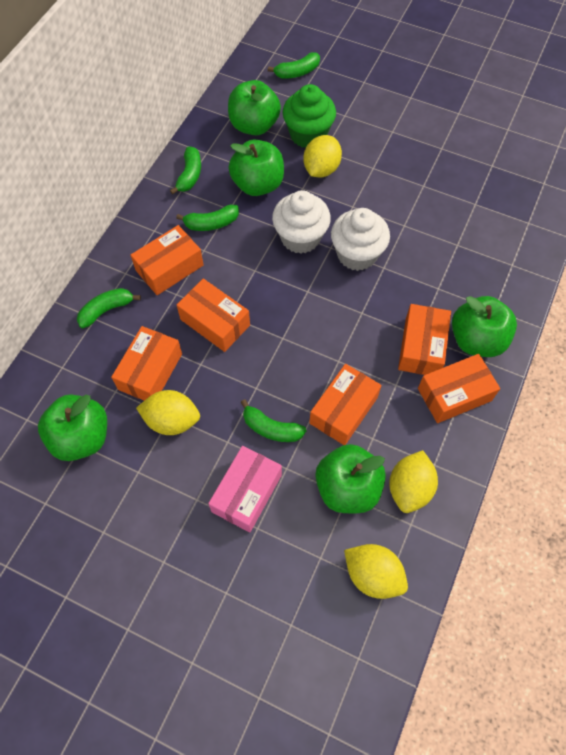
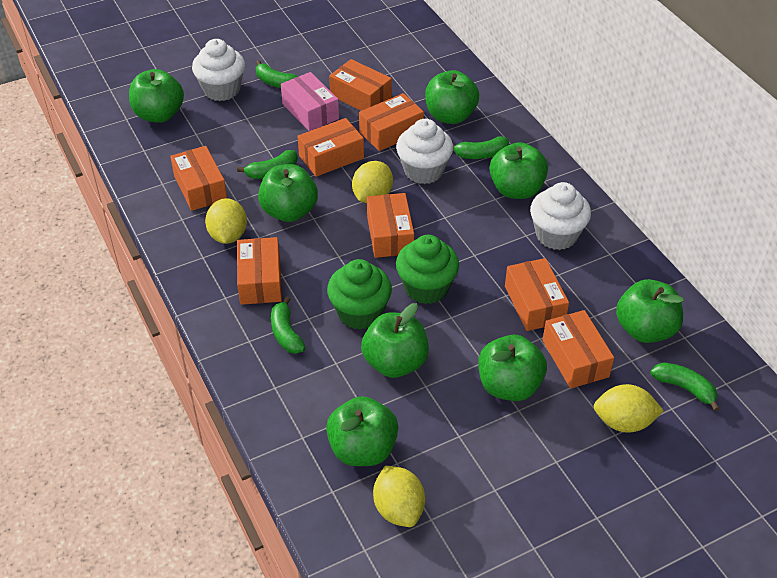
green apple: 5 -> 8
green cupcake: 1 -> 2
orange box: 6 -> 8
white cupcake: 2 -> 3

